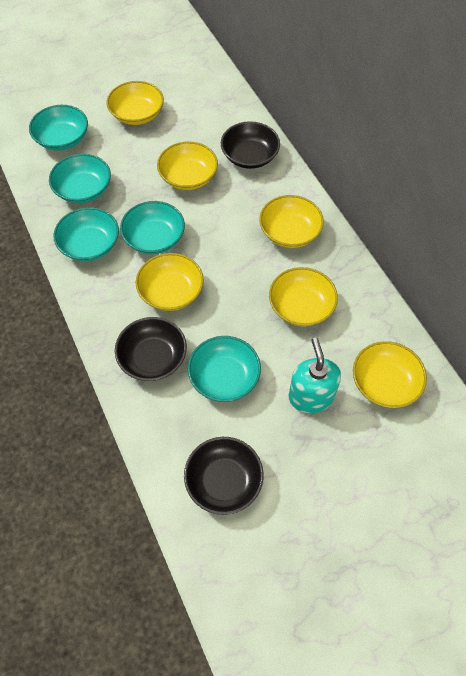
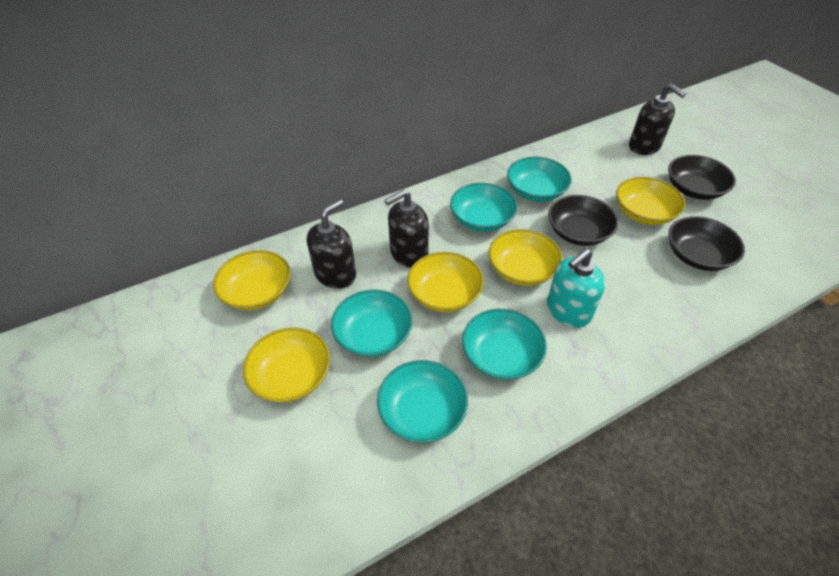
black soap dispenser: 0 -> 3
yellow bowl: 6 -> 5

